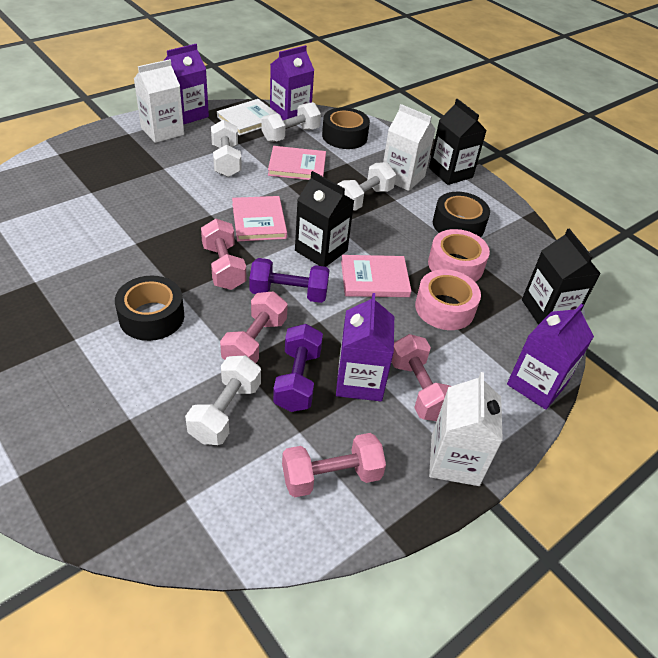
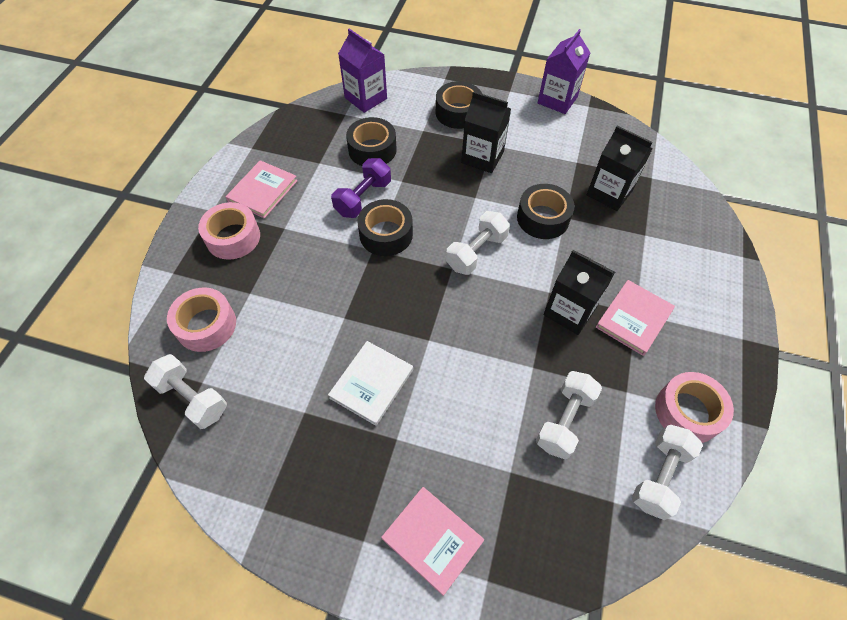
black tape: 3 -> 4
pink dumbbell: 4 -> 0
pink tape: 2 -> 3
purple carton: 4 -> 2
purple dumbbell: 2 -> 1
white carton: 3 -> 0

